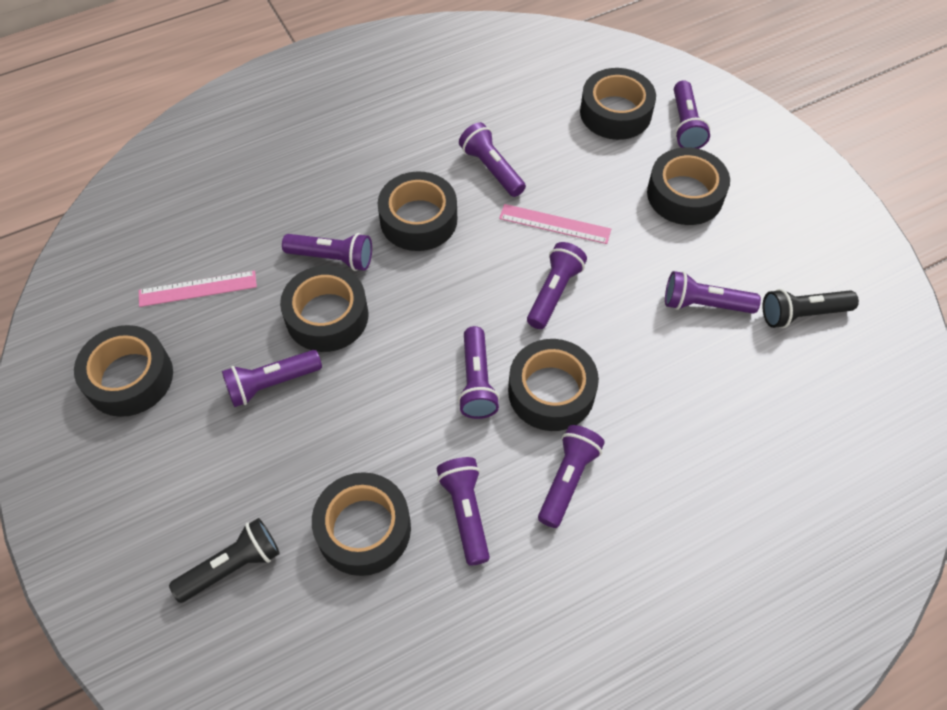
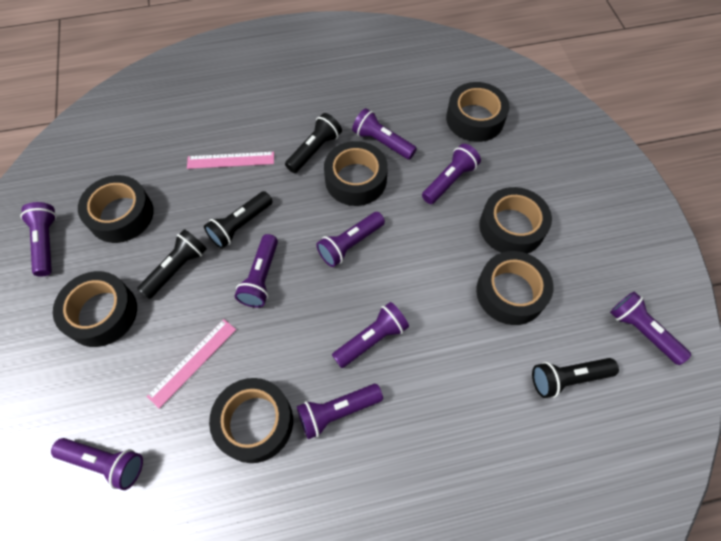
black flashlight: 2 -> 4

